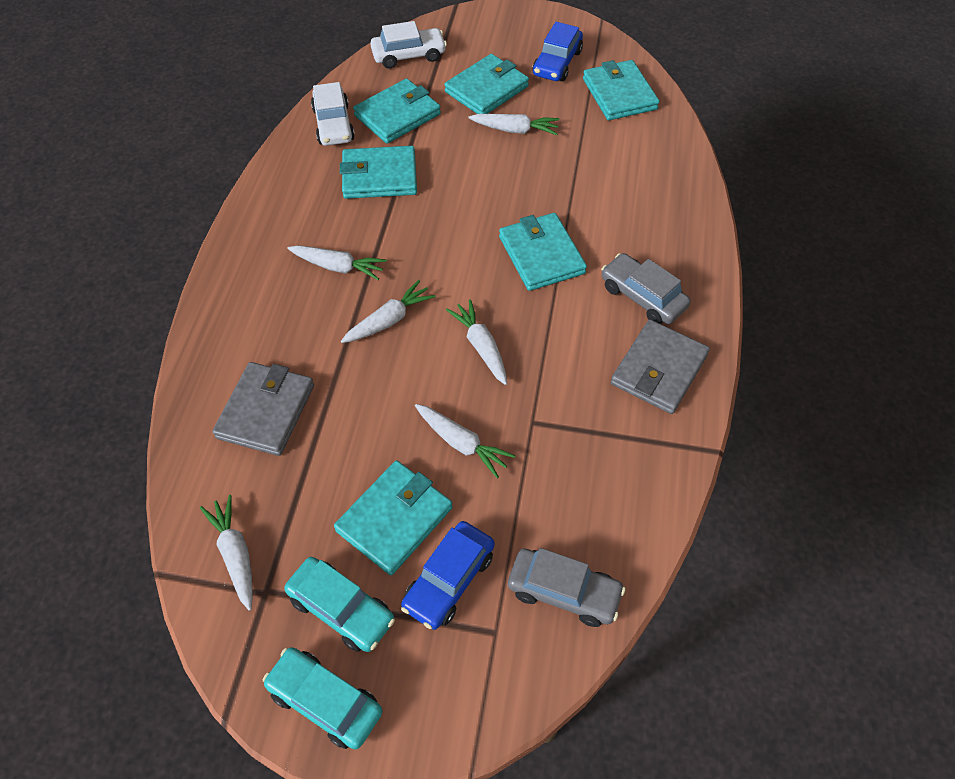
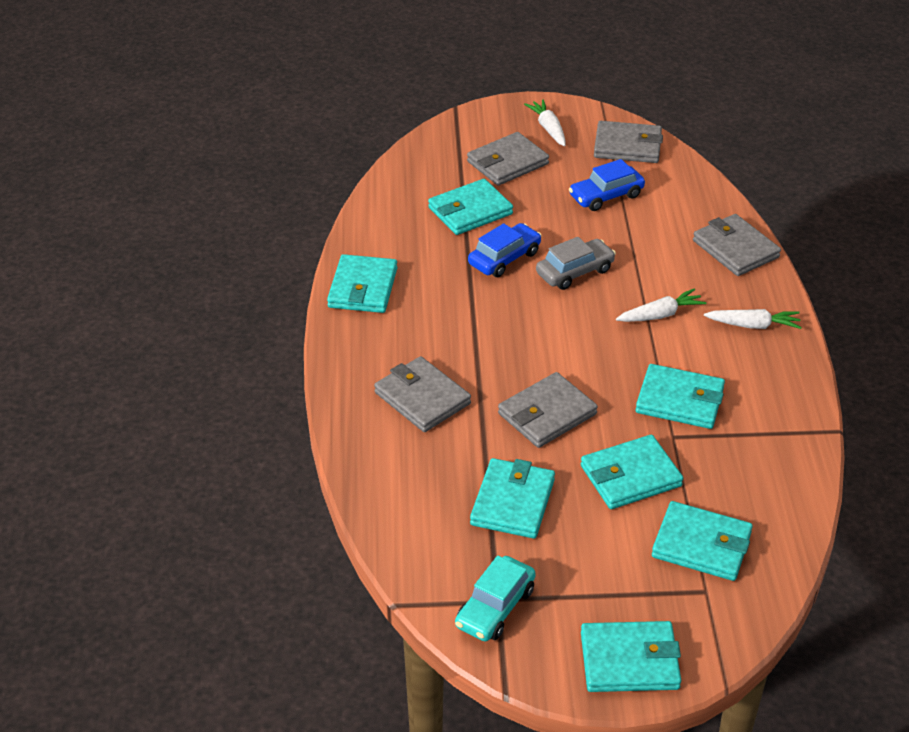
grey car: 2 -> 1
grey wallet: 2 -> 5
turquoise car: 2 -> 1
turquoise wallet: 6 -> 7
white car: 2 -> 0
white carrot: 6 -> 3

